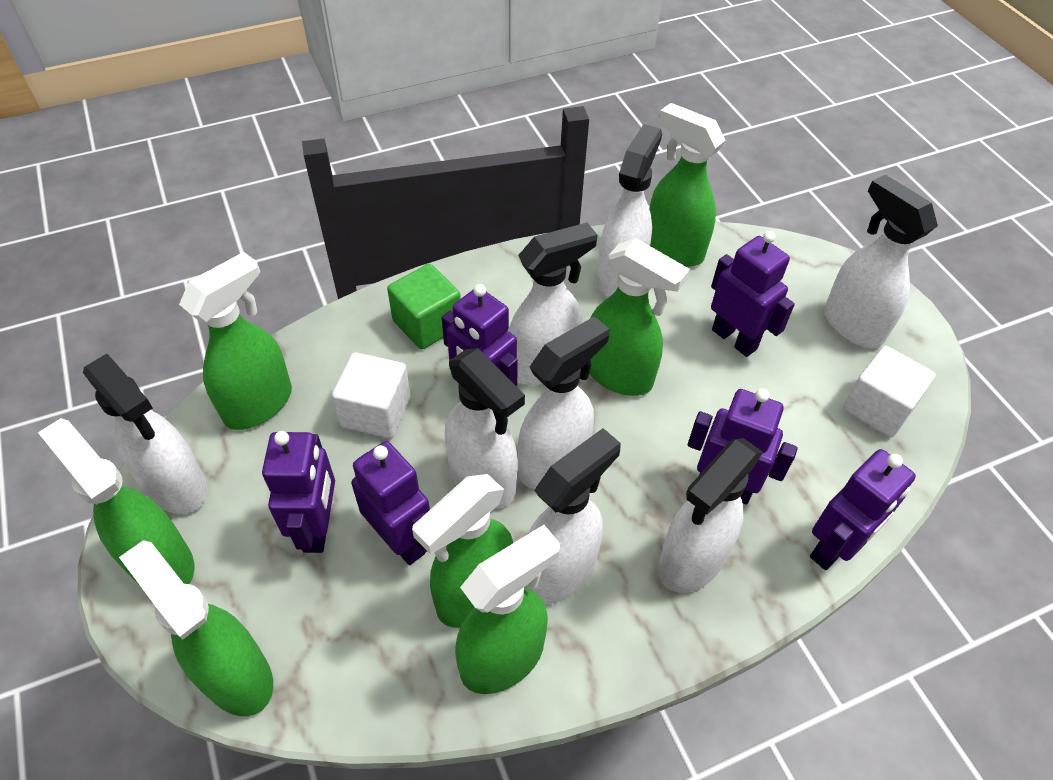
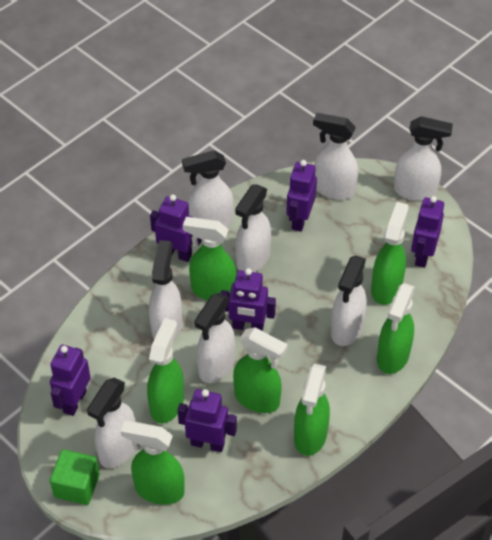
white cube: 2 -> 0

